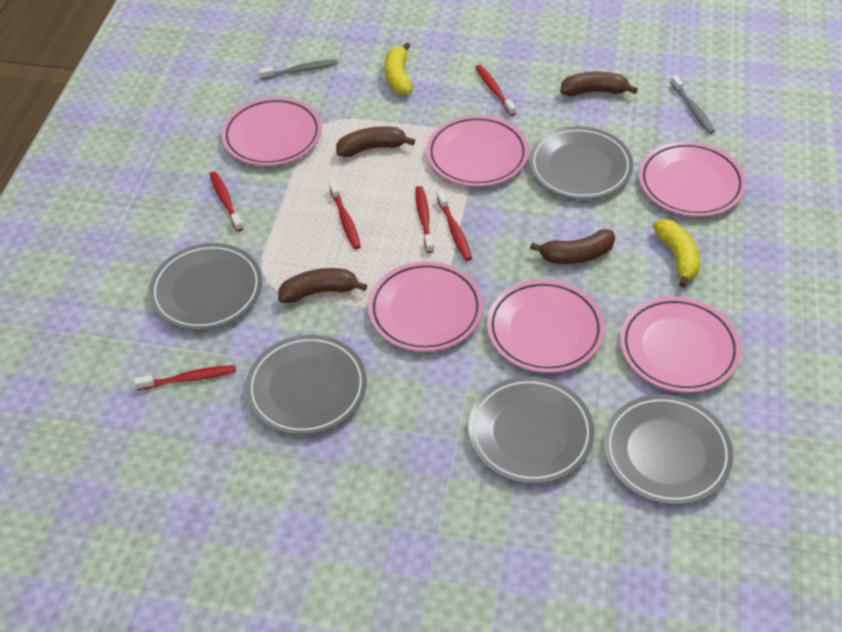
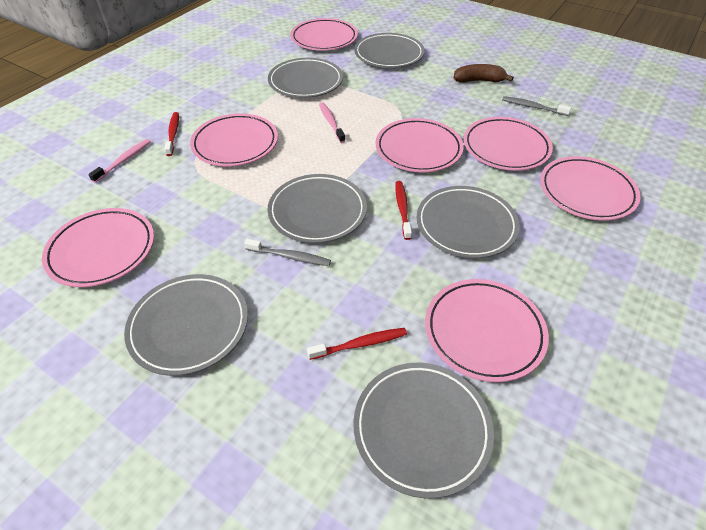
brown banana: 4 -> 1
grey plate: 5 -> 6
pink plate: 6 -> 7
pink toothbrush: 0 -> 2
red toothbrush: 6 -> 3
yellow banana: 2 -> 0

